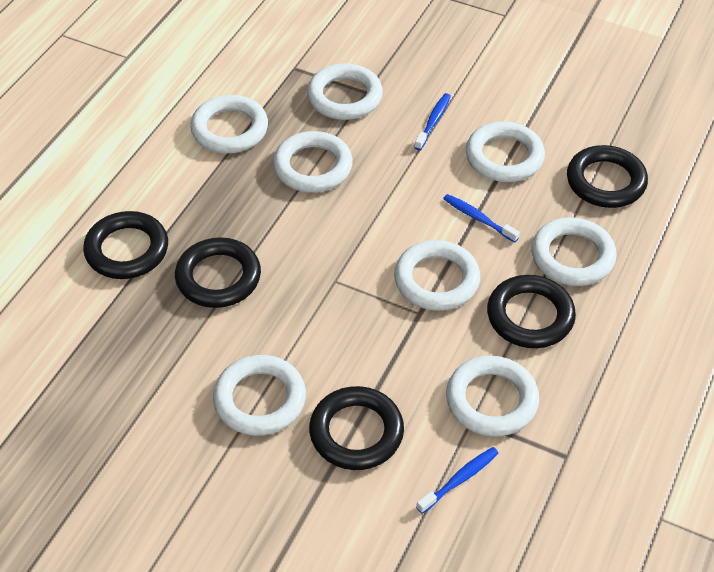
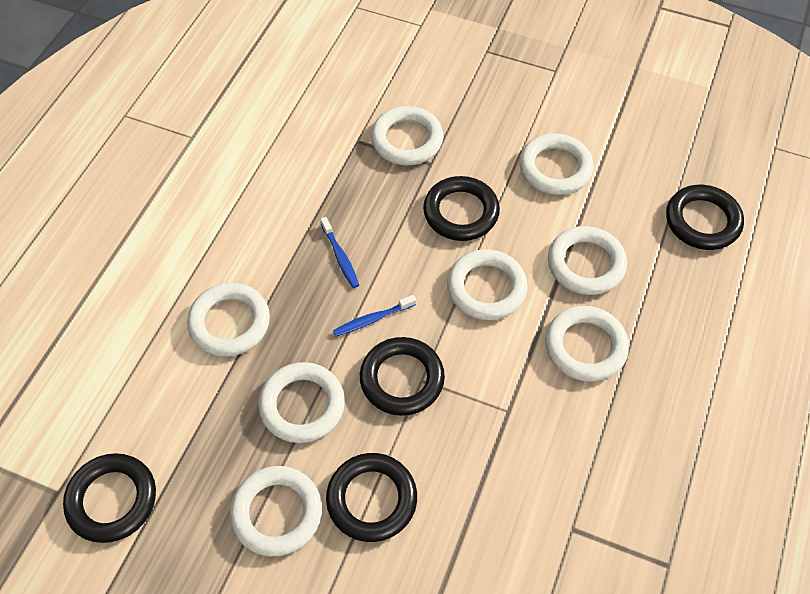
blue toothbrush: 3 -> 2

